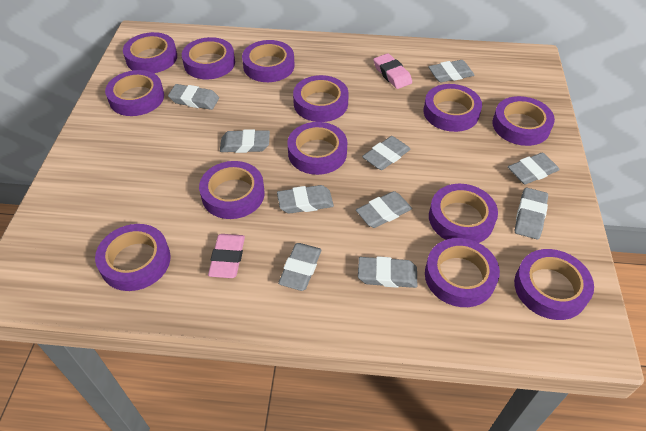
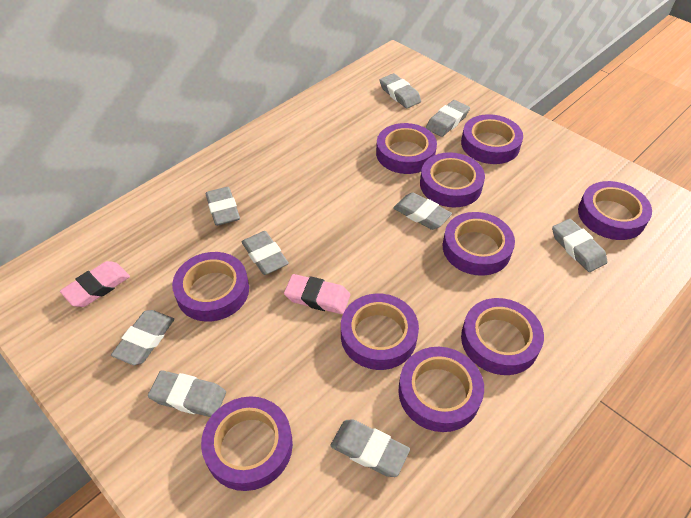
grey eraser: 10 -> 9
purple tape: 13 -> 10

